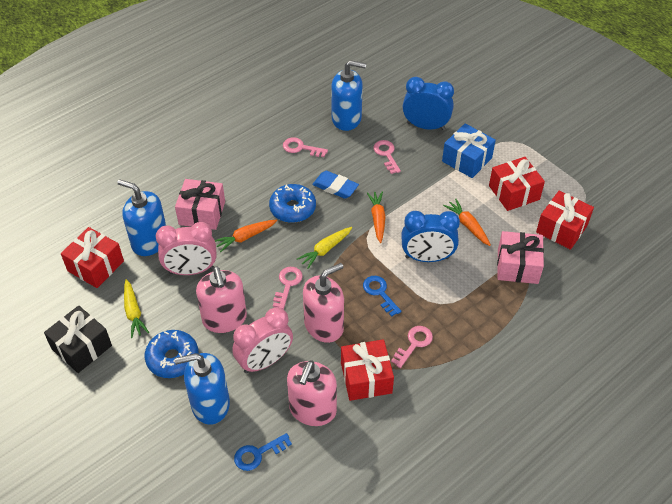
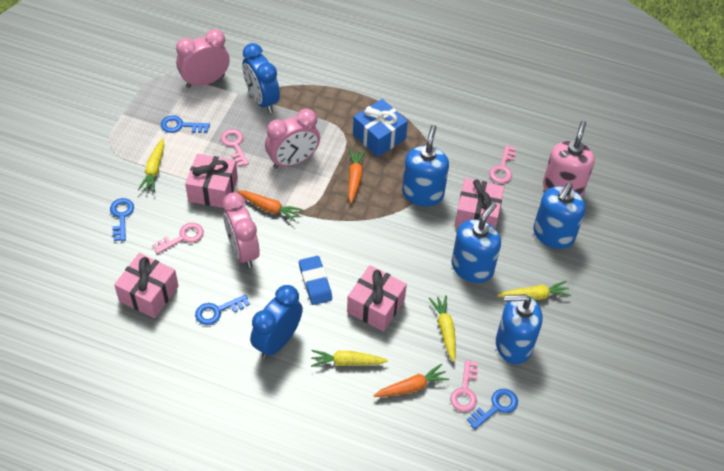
black gift: 1 -> 0
blue donut: 2 -> 0
blue key: 2 -> 4
blue soap dispenser: 3 -> 4
pink clock: 2 -> 3
pink gift: 2 -> 4
pink soap dispenser: 3 -> 1
red gift: 4 -> 0
yellow carrot: 2 -> 4

